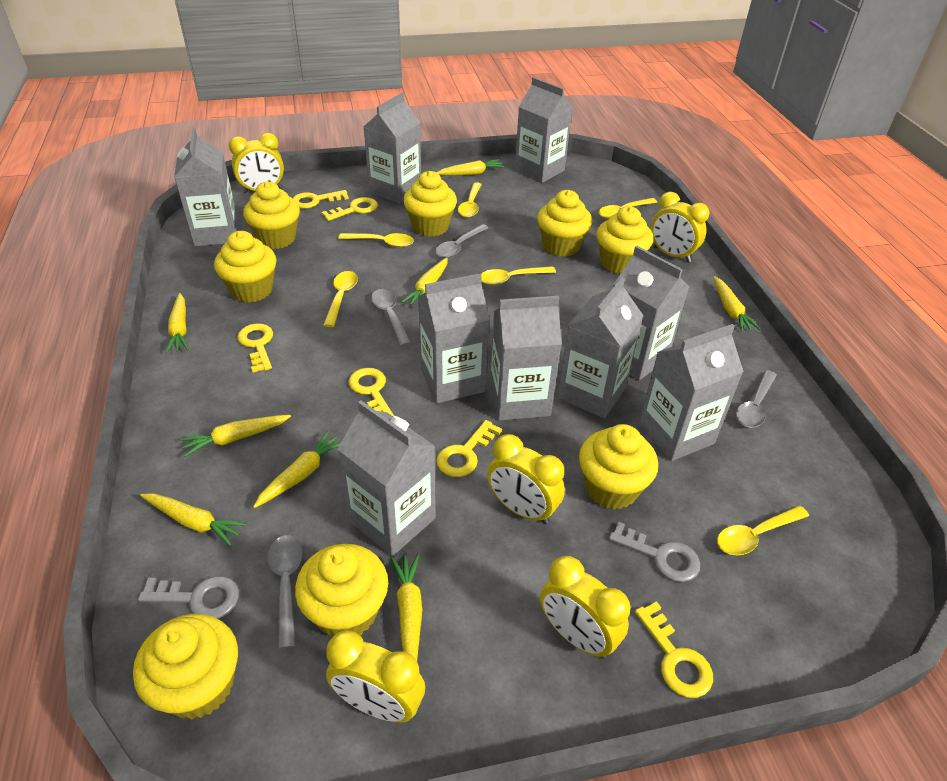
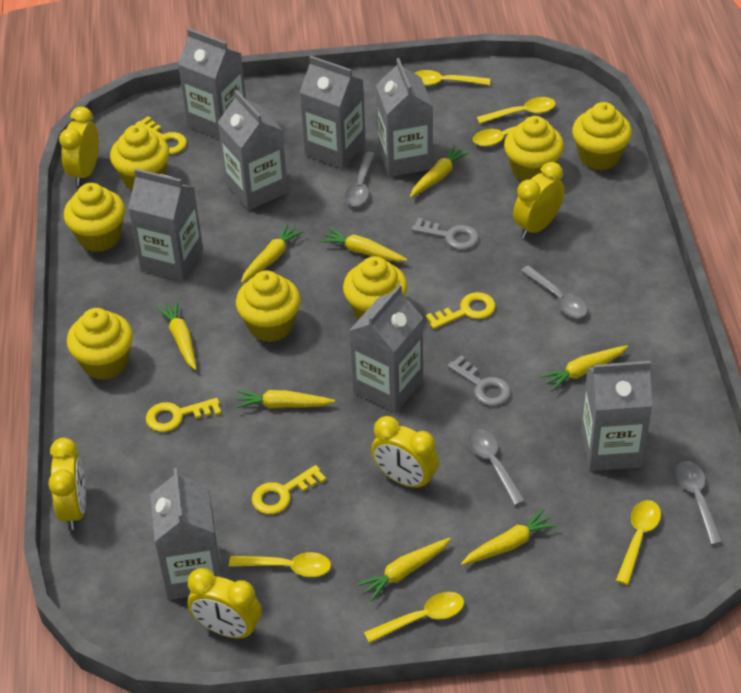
grey carton: 9 -> 8
yellow cupcake: 8 -> 7
yellow key: 6 -> 4

